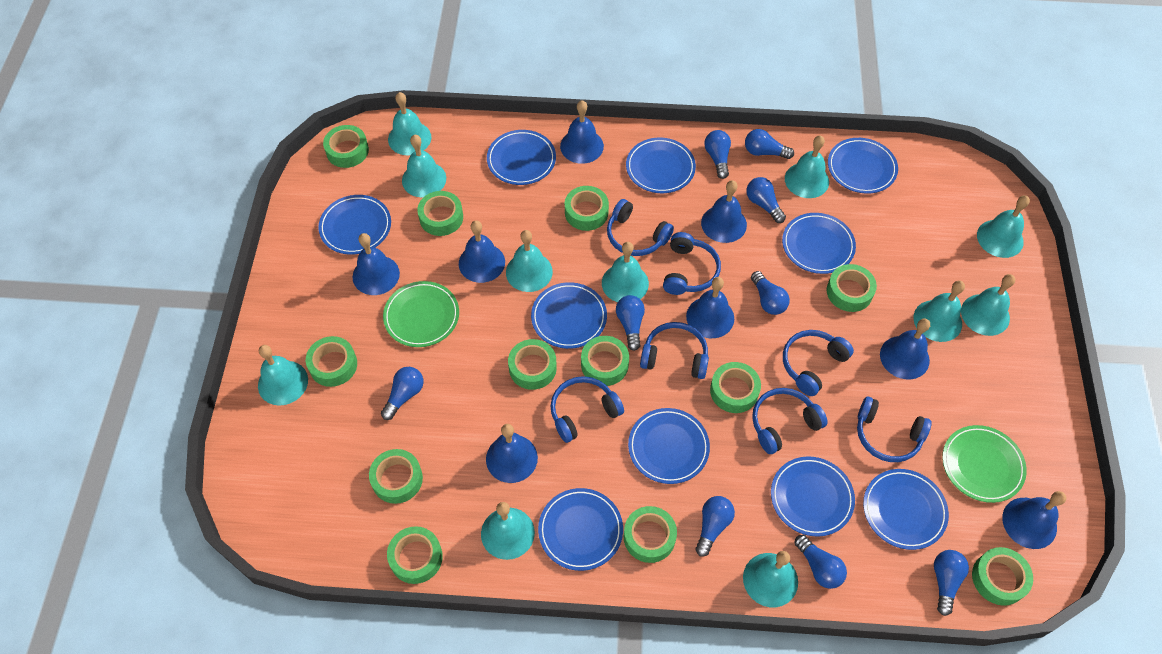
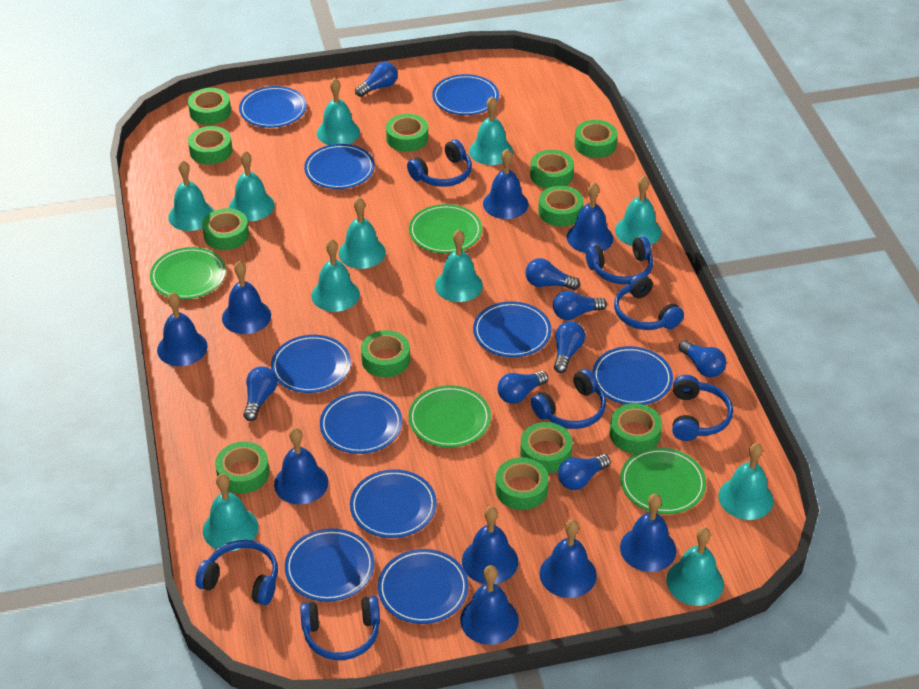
blue bell: 8 -> 9
blue light bulb: 9 -> 8
green plate: 2 -> 4

